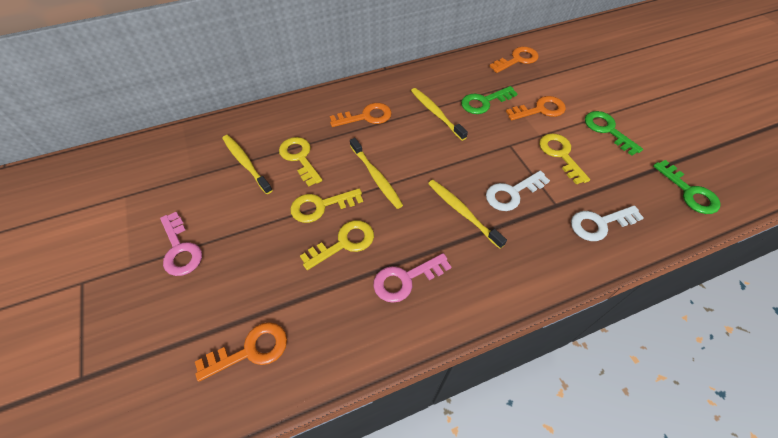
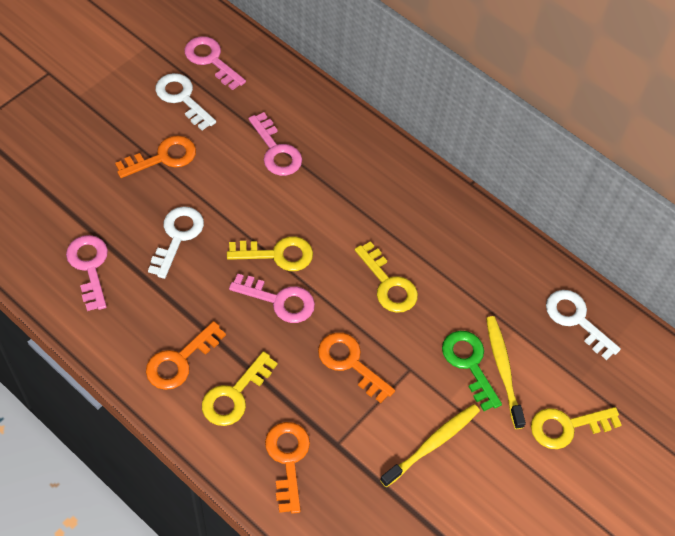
green key: 3 -> 1
pink key: 2 -> 4
white key: 2 -> 3
yellow toothbrush: 4 -> 2

